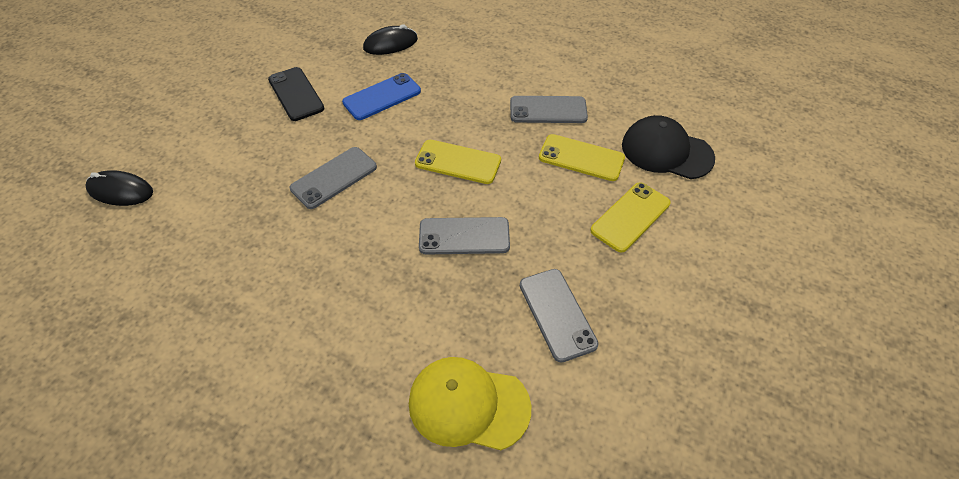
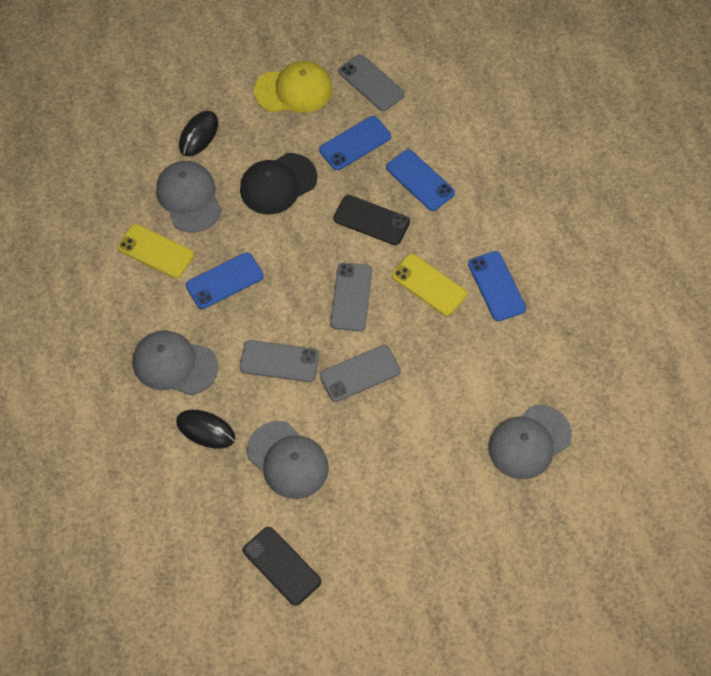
black phone: 1 -> 2
blue phone: 1 -> 4
grey cap: 0 -> 4
yellow phone: 3 -> 2

